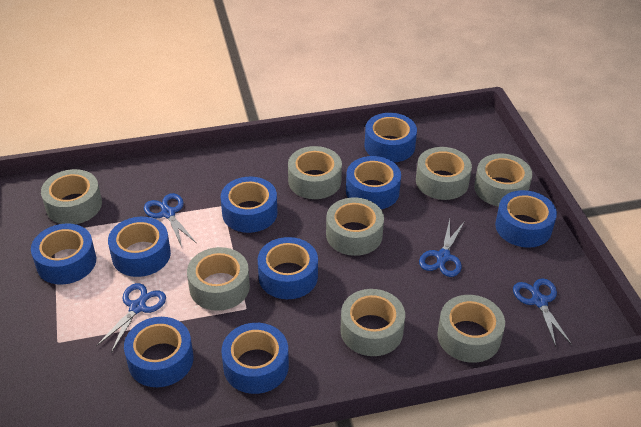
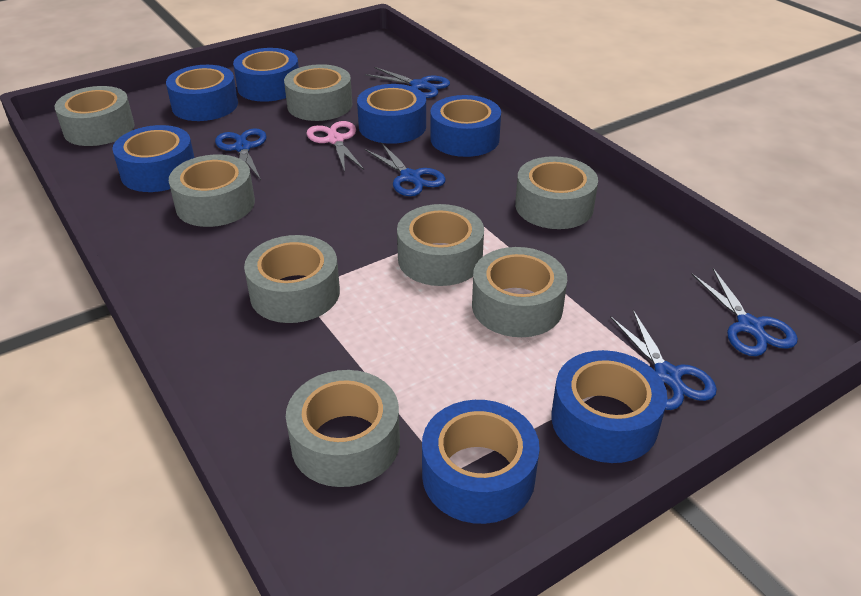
blue scissors: 4 -> 5
blue tape: 9 -> 7
pink scissors: 0 -> 1

